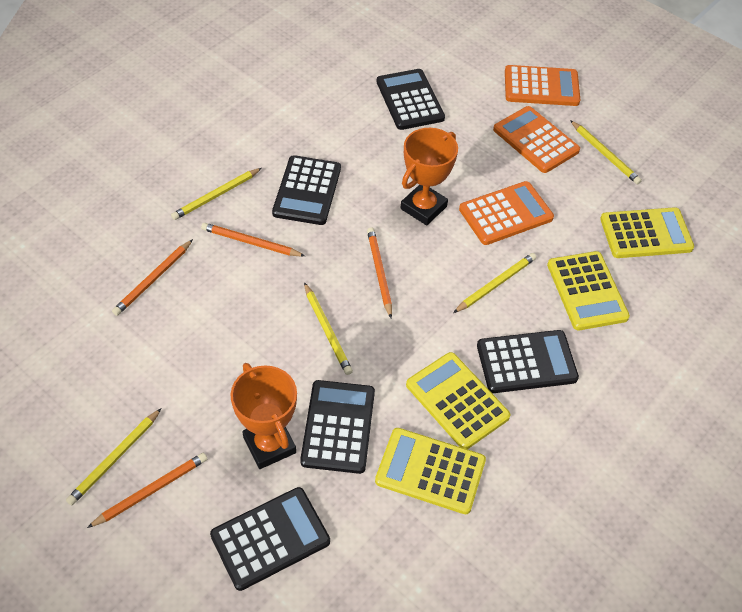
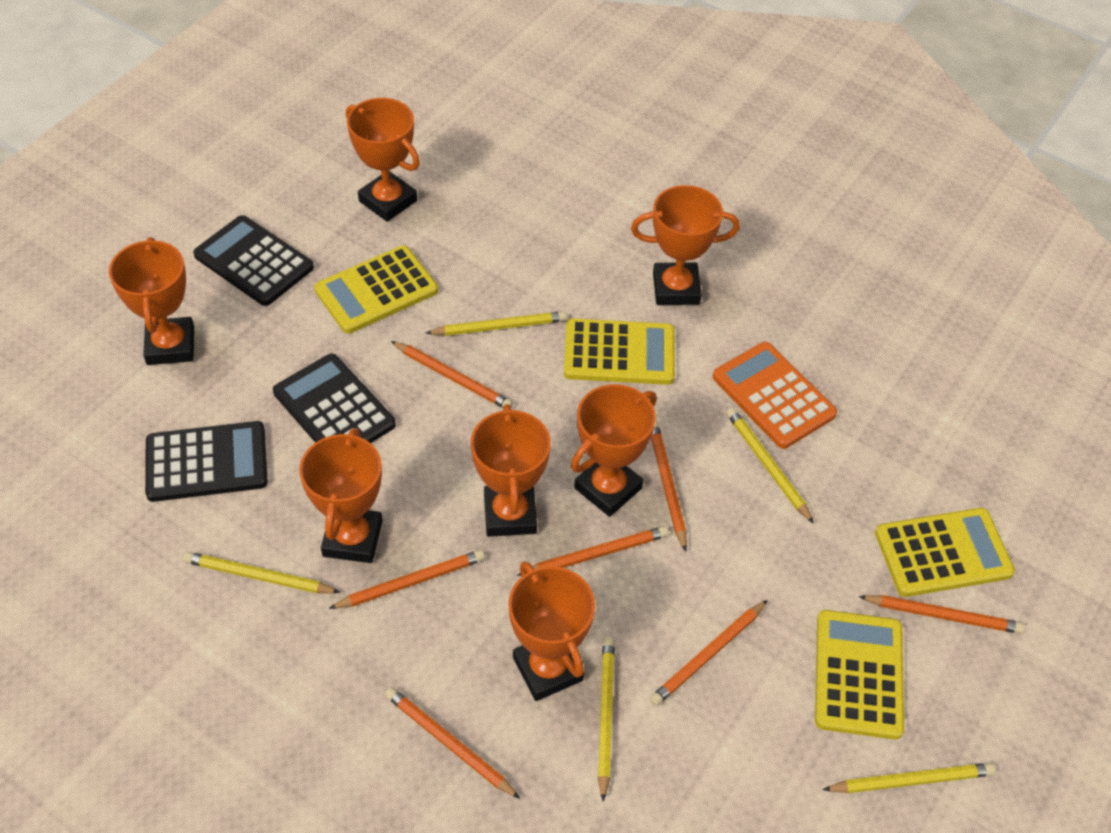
black calculator: 5 -> 3
orange calculator: 3 -> 1
orange pencil: 4 -> 7
orange trophy: 2 -> 7

